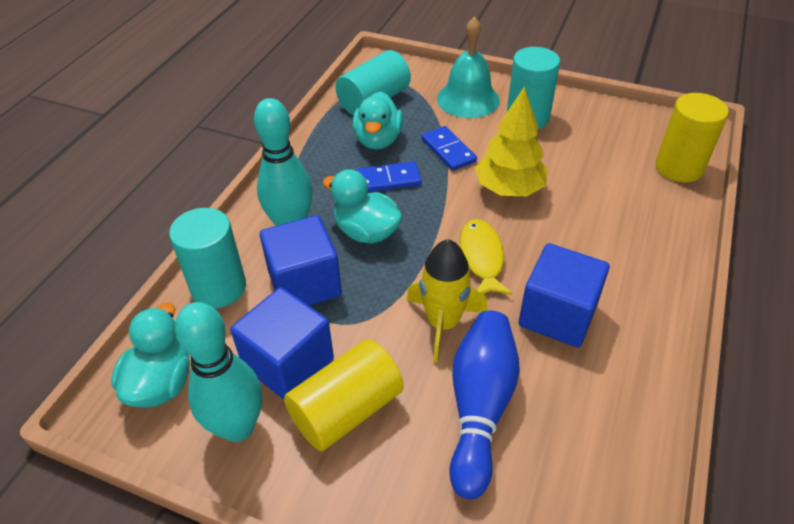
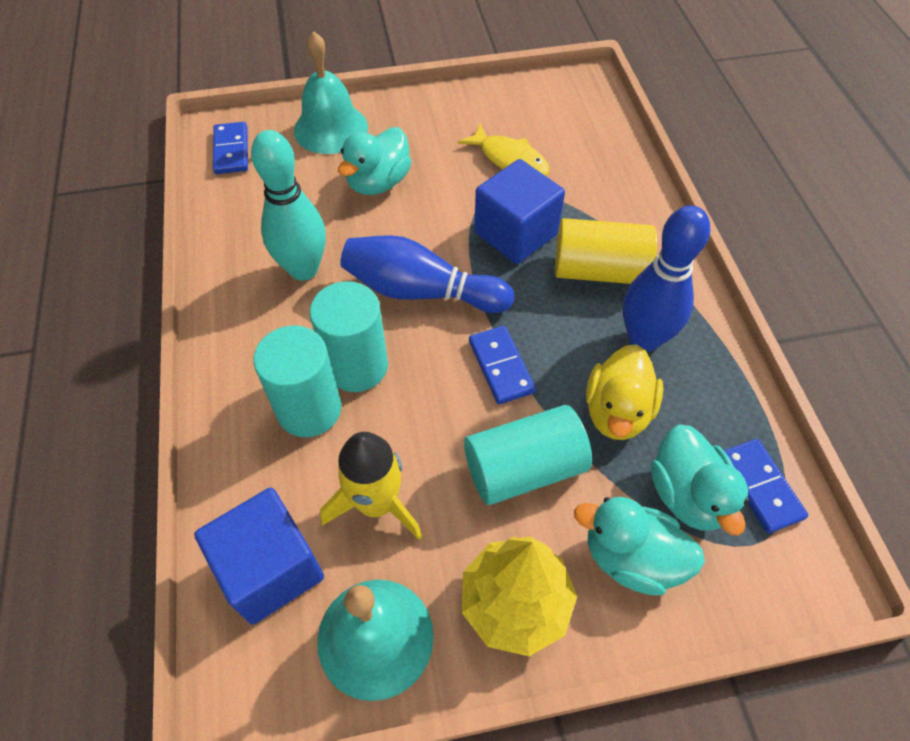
blue bowling pin: 1 -> 2
blue cube: 3 -> 2
blue domino: 2 -> 3
turquoise bell: 1 -> 2
turquoise bowling pin: 2 -> 1
yellow cylinder: 2 -> 1
yellow duck: 0 -> 1

